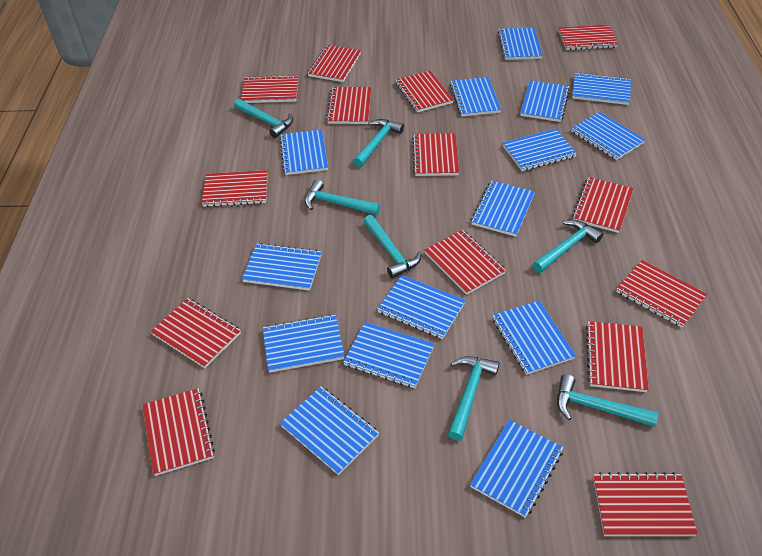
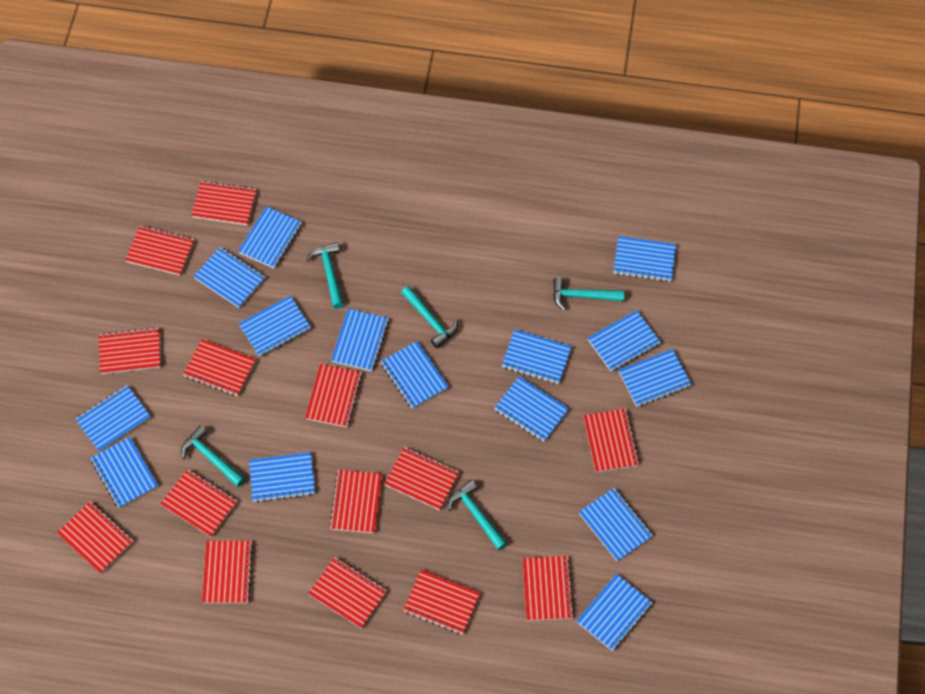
turquoise hammer: 7 -> 5

